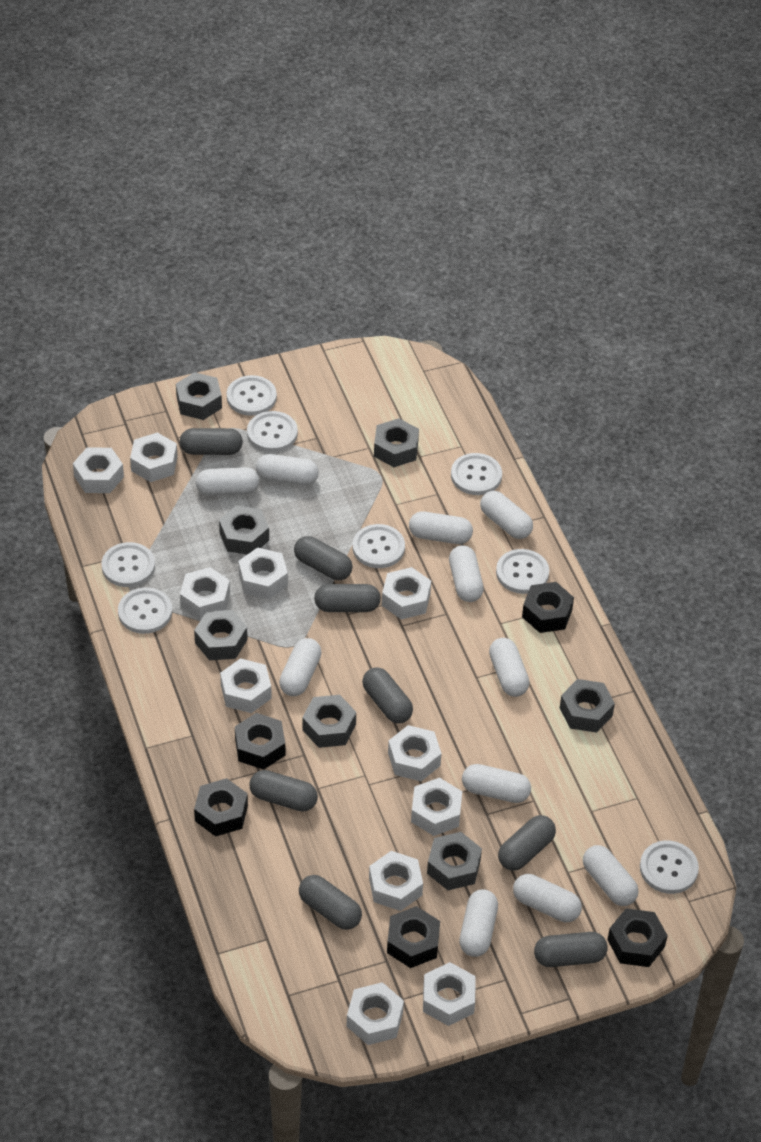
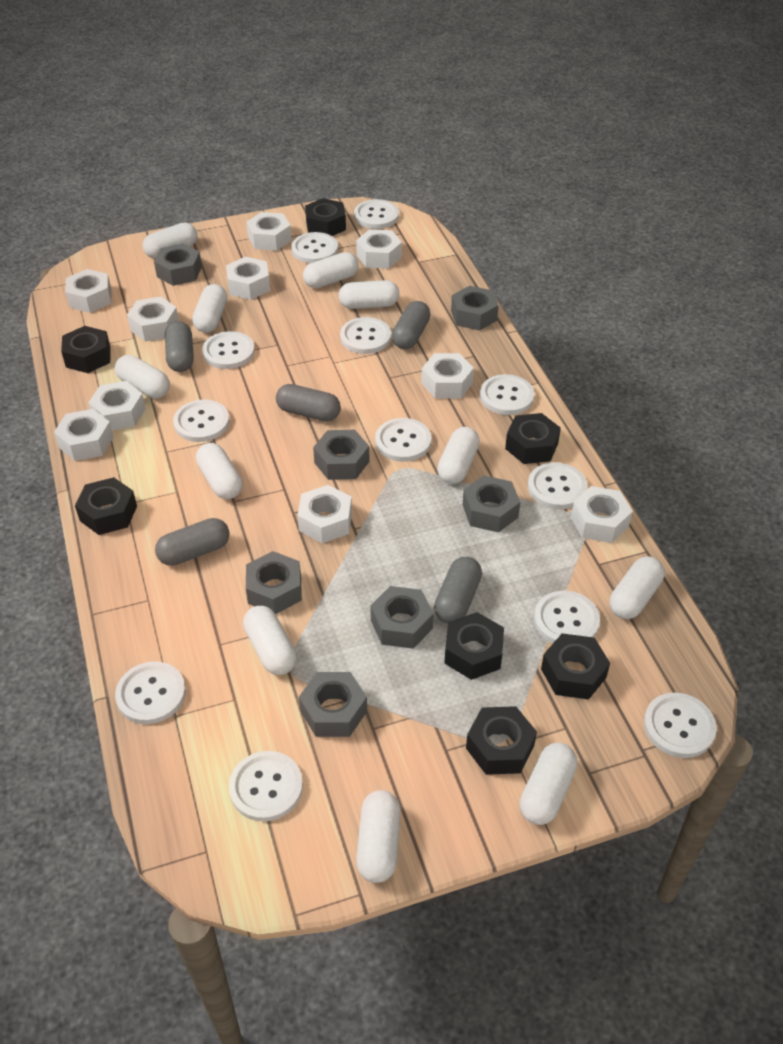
black nut: 5 -> 7
grey capsule: 8 -> 5
white button: 8 -> 12
white nut: 11 -> 10

